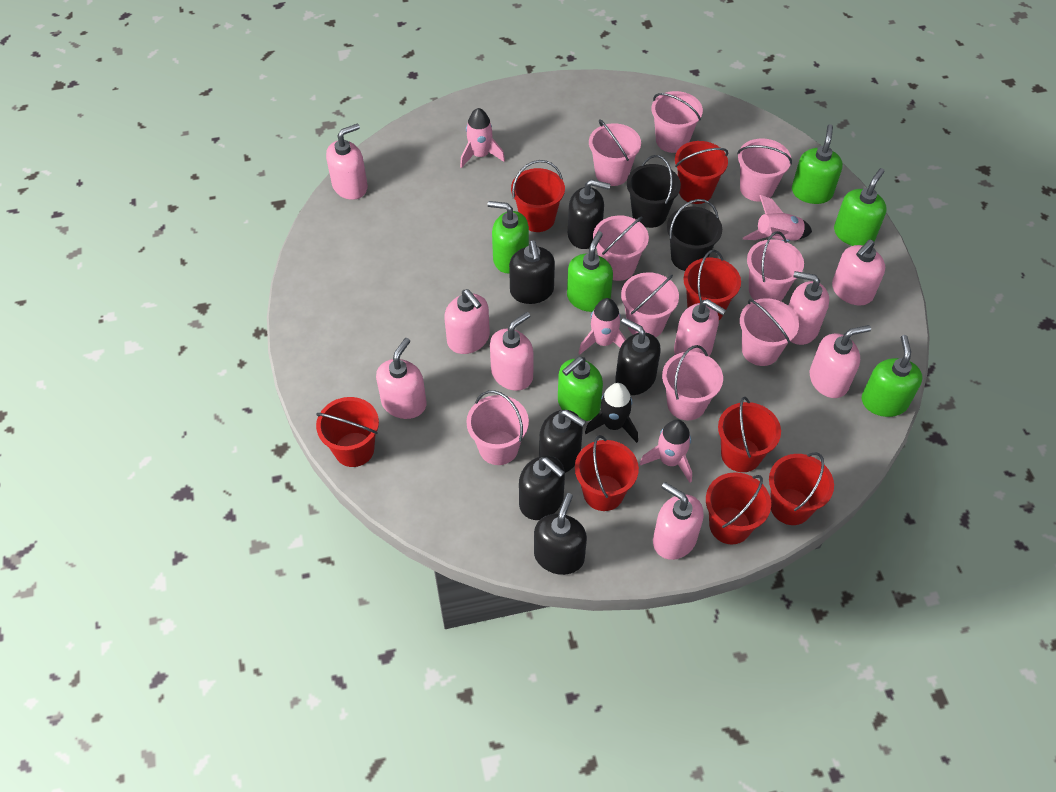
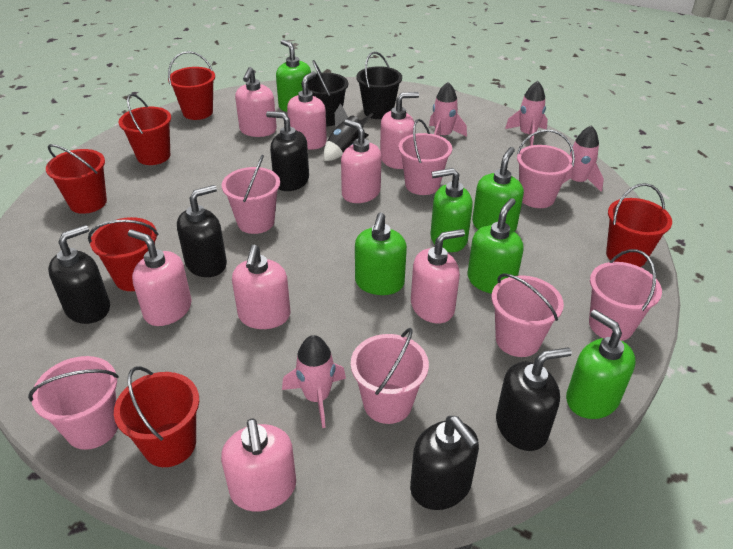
black soap dispenser: 6 -> 5
pink bucket: 9 -> 7
pink soap dispenser: 9 -> 8
red bucket: 8 -> 6

